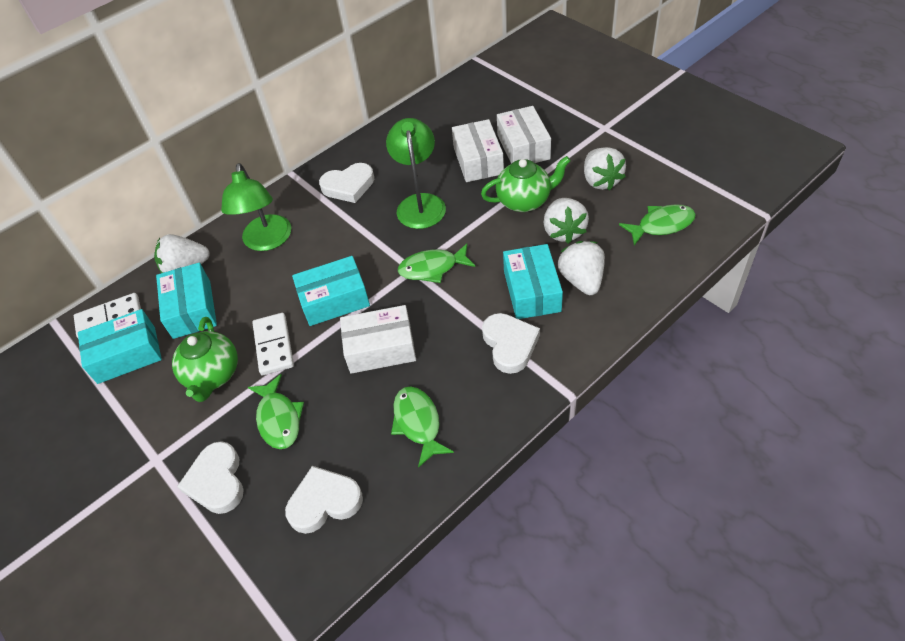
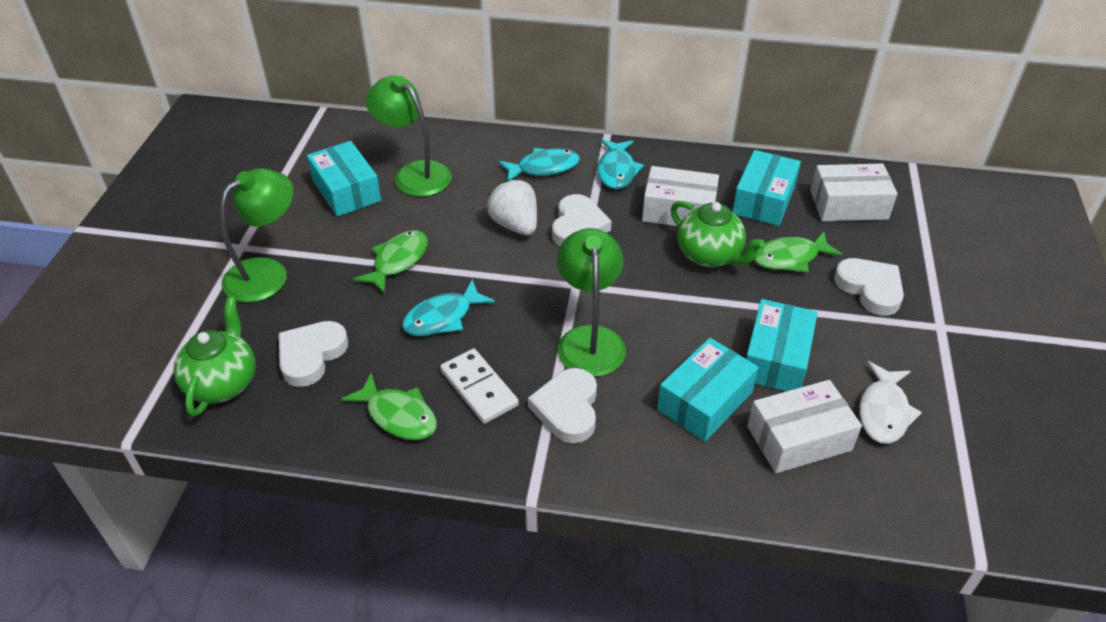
green fish: 4 -> 3
green lamp: 2 -> 3
turquoise fish: 0 -> 3
white domino: 2 -> 1
white fish: 0 -> 1
white strawberry: 4 -> 1

